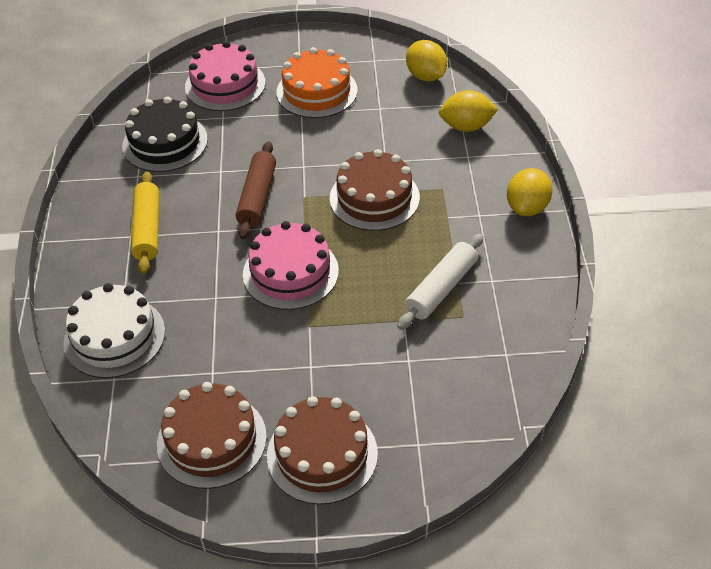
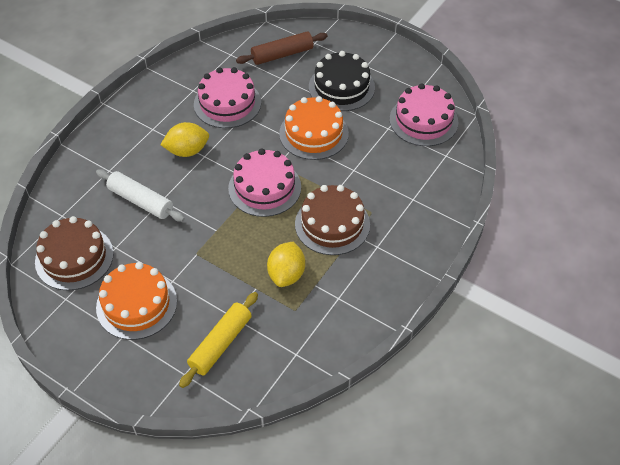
brown cake: 3 -> 2
orange cake: 1 -> 2
pink cake: 2 -> 3
white cake: 1 -> 0
yellow lemon: 3 -> 2

